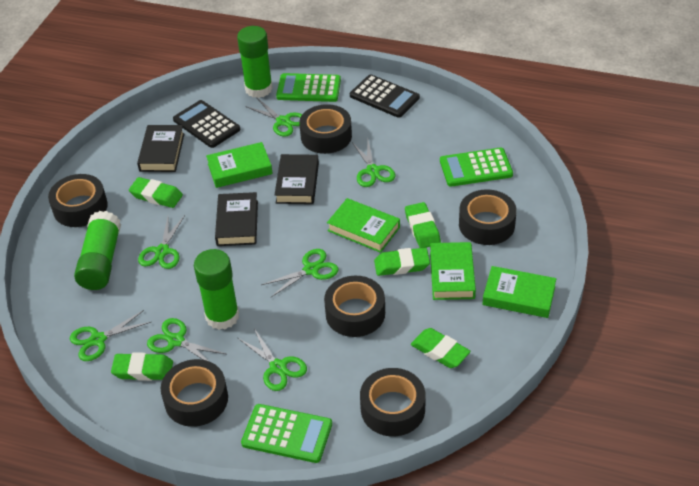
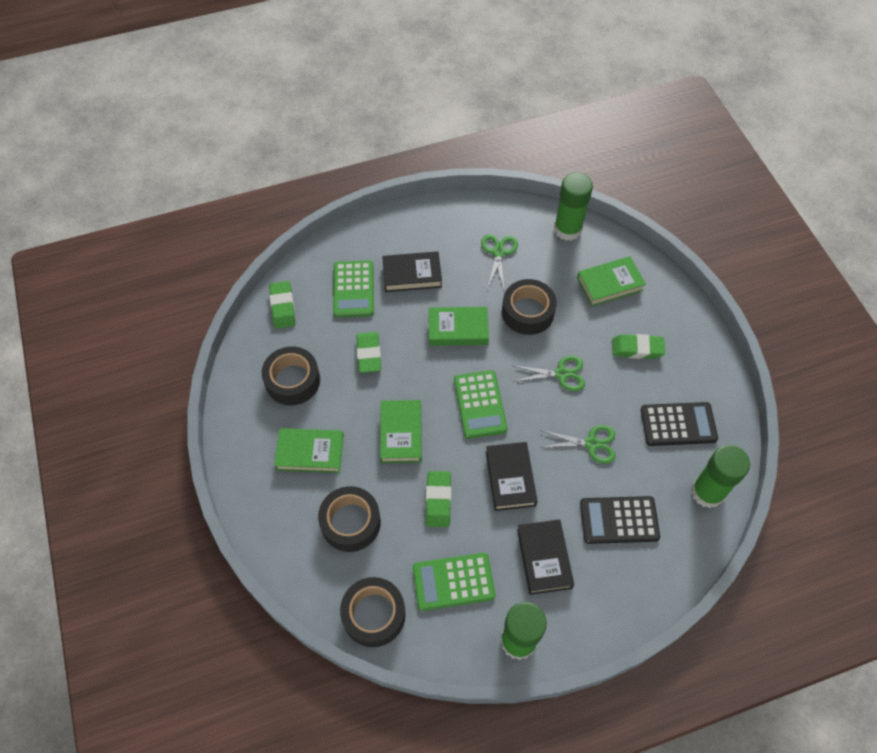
black tape: 6 -> 4
green eraser: 5 -> 4
green scissors: 7 -> 3

